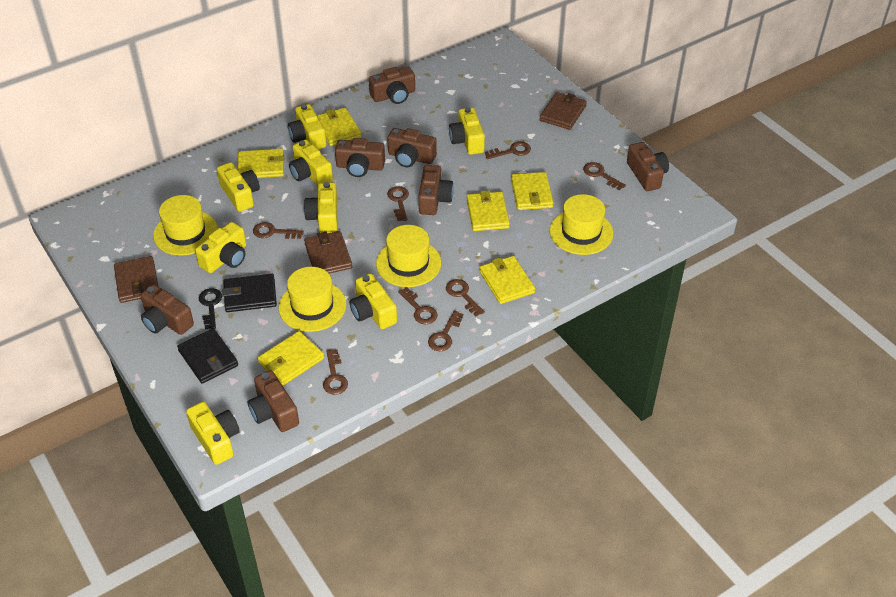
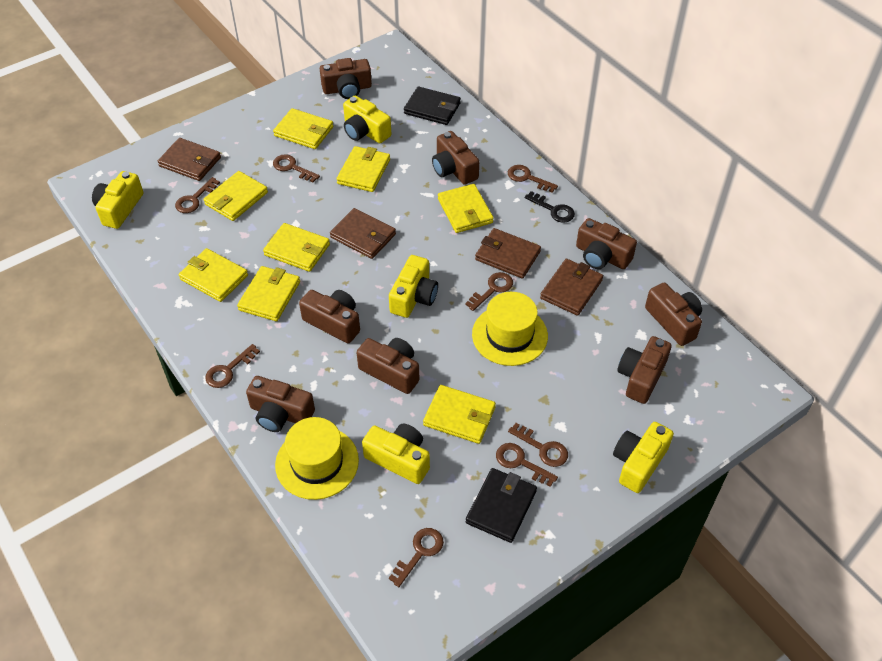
brown camera: 7 -> 8
brown wallet: 3 -> 4
yellow camera: 8 -> 5
yellow hat: 4 -> 2
yellow wallet: 6 -> 8

